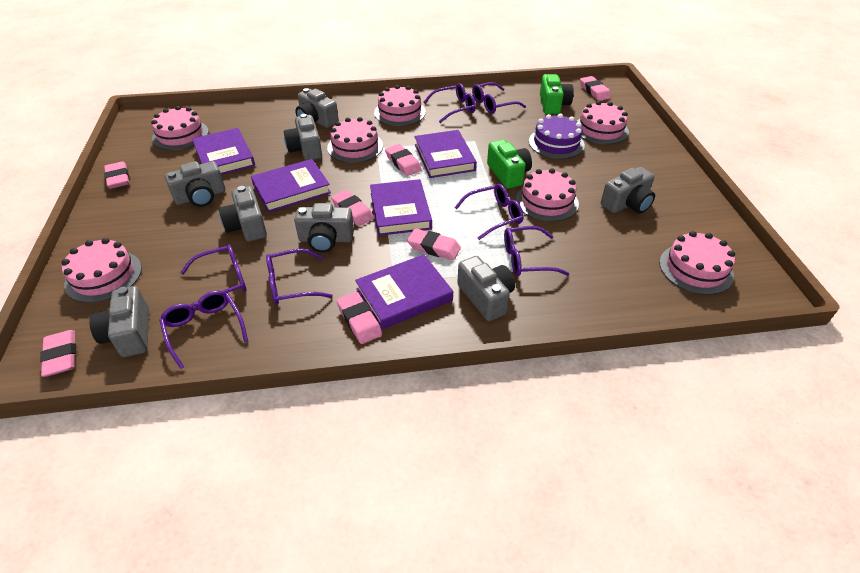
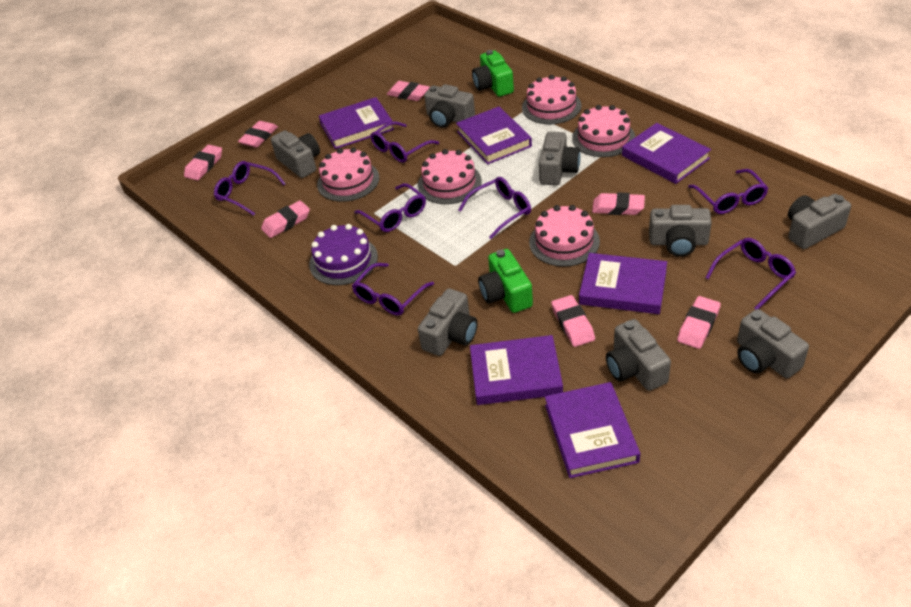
pink cake: 7 -> 5
purple book: 5 -> 6

